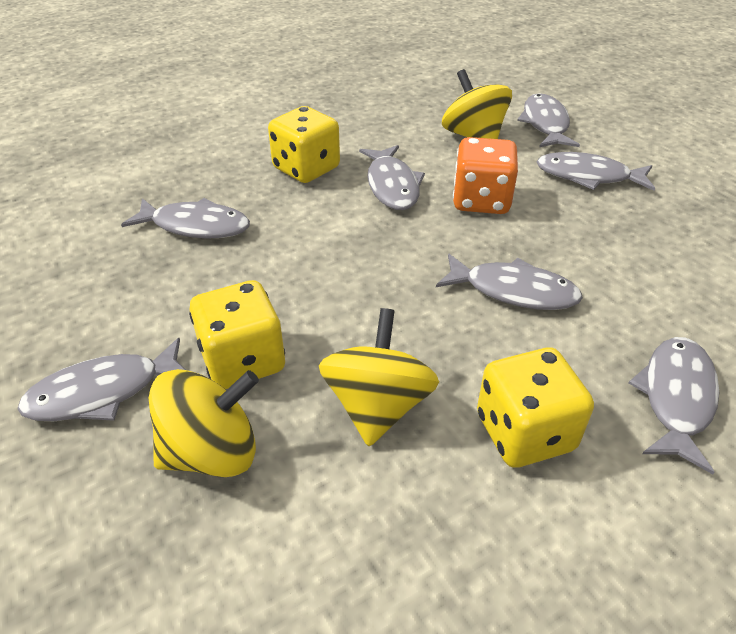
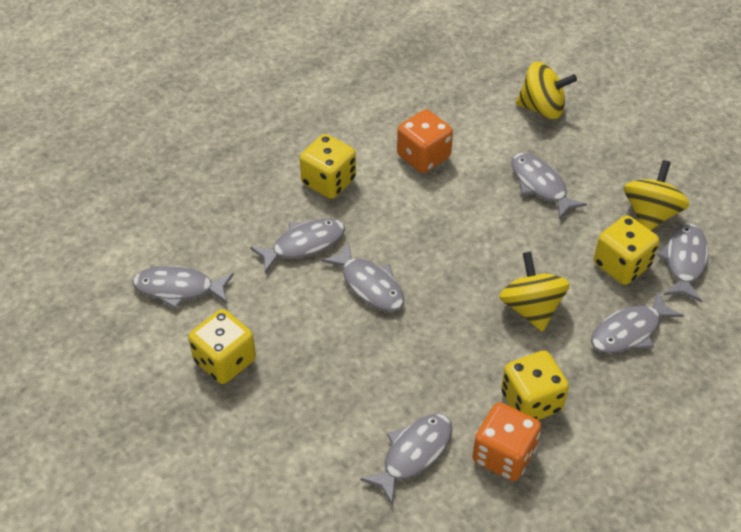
orange dice: 1 -> 2
yellow dice: 3 -> 4

